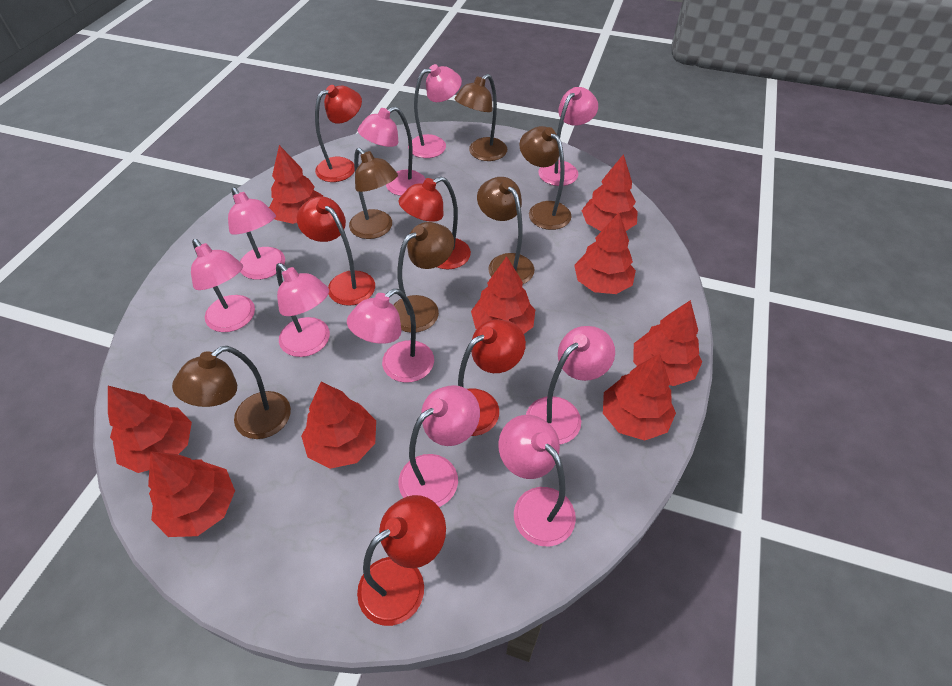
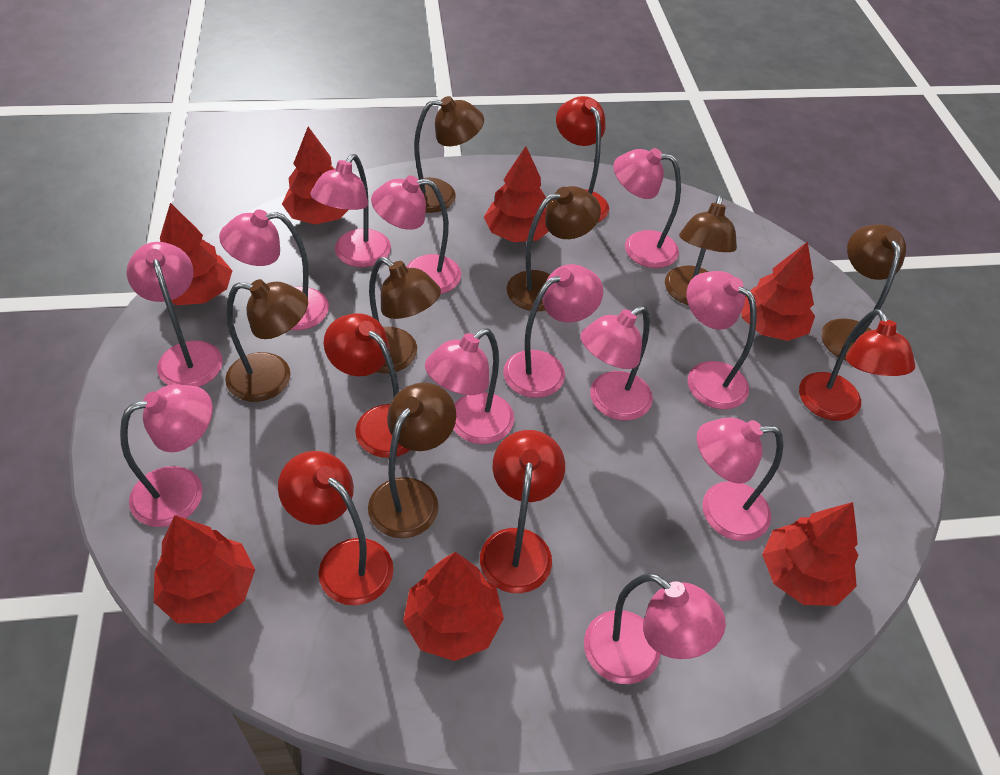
brown lamp: 6 -> 7
pink lamp: 10 -> 12
red tree: 9 -> 7

